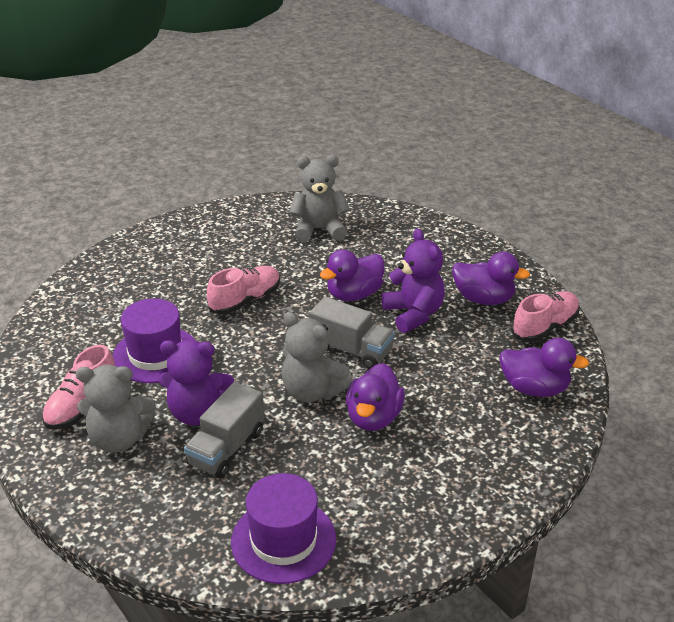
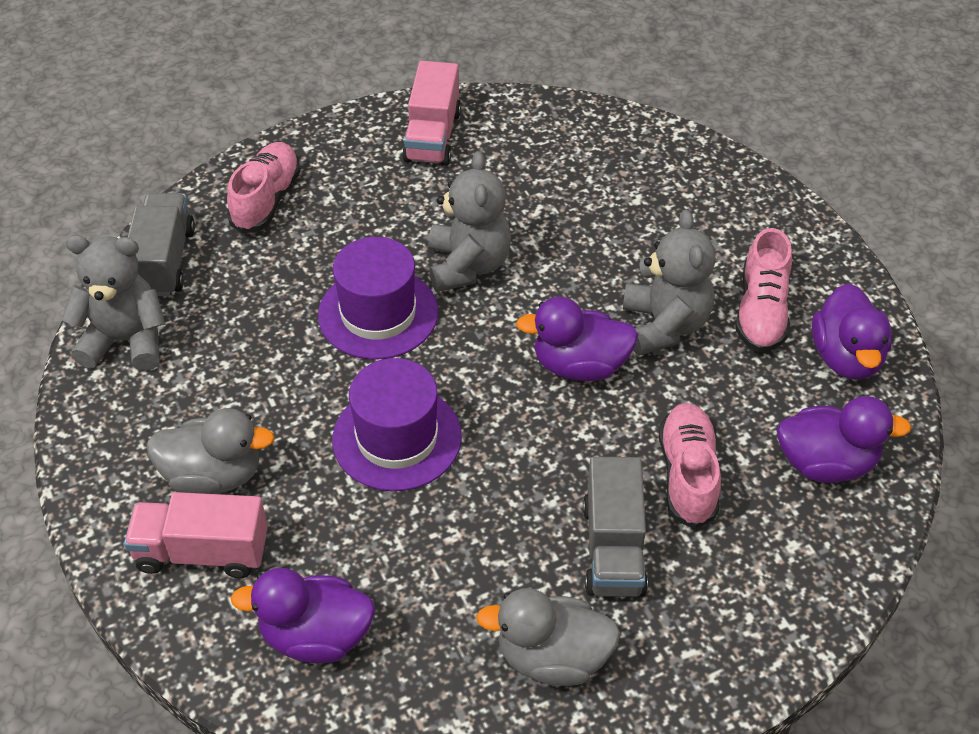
grey duck: 0 -> 2
pink truck: 0 -> 2
purple teddy bear: 2 -> 0

